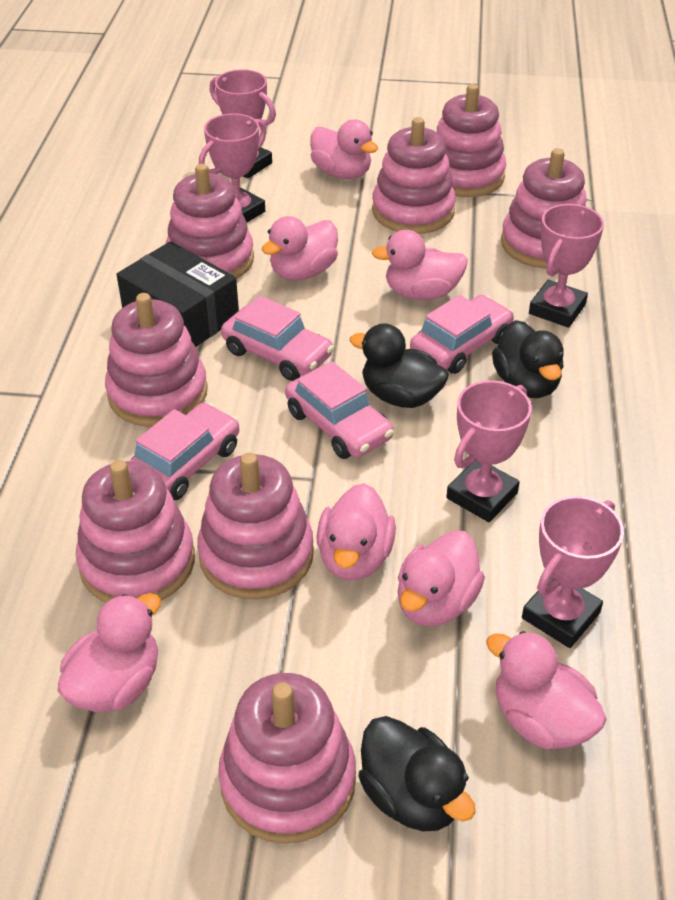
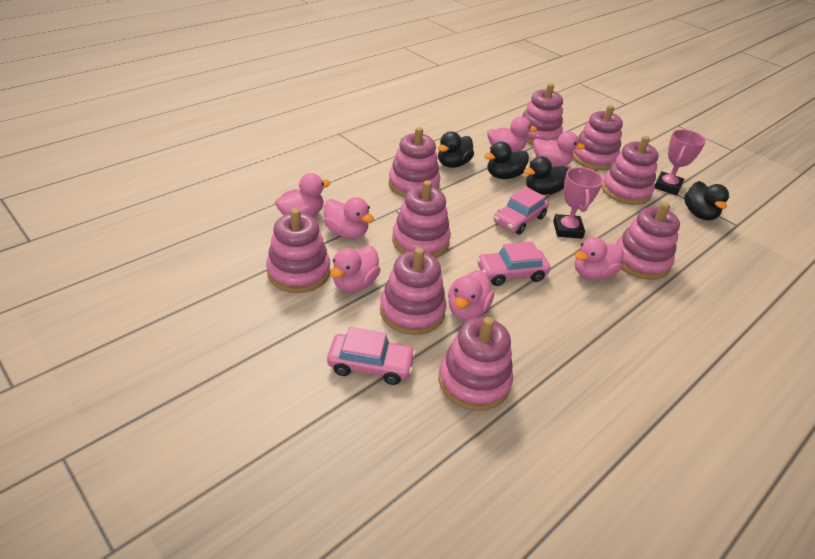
black box: 1 -> 0
black duck: 3 -> 4
pink car: 4 -> 3
pink stacking toy: 8 -> 9
pink trophy: 5 -> 2

